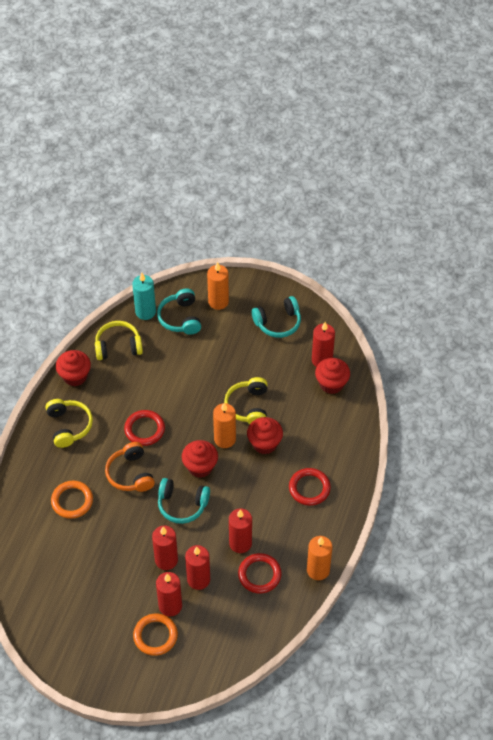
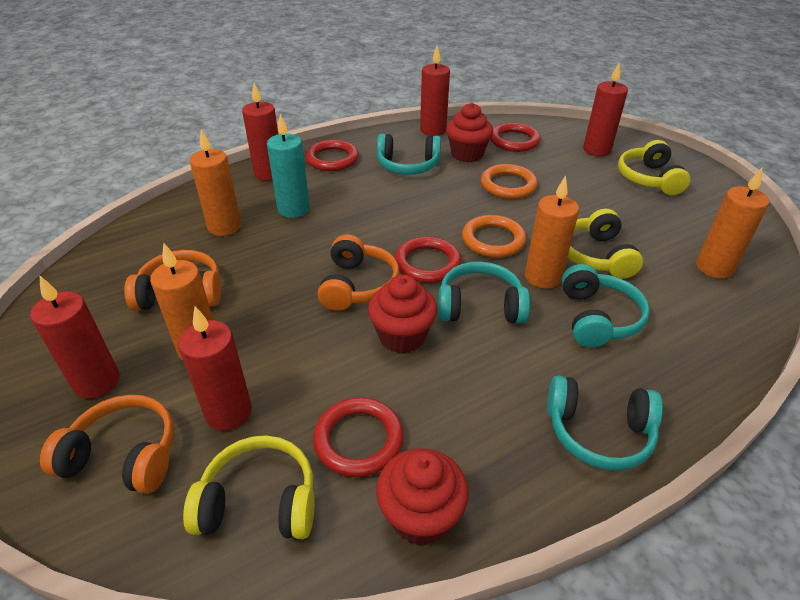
orange candle: 3 -> 4
orange headphones: 1 -> 3
red cupcake: 4 -> 3
red ring: 3 -> 4
turquoise headphones: 3 -> 4

